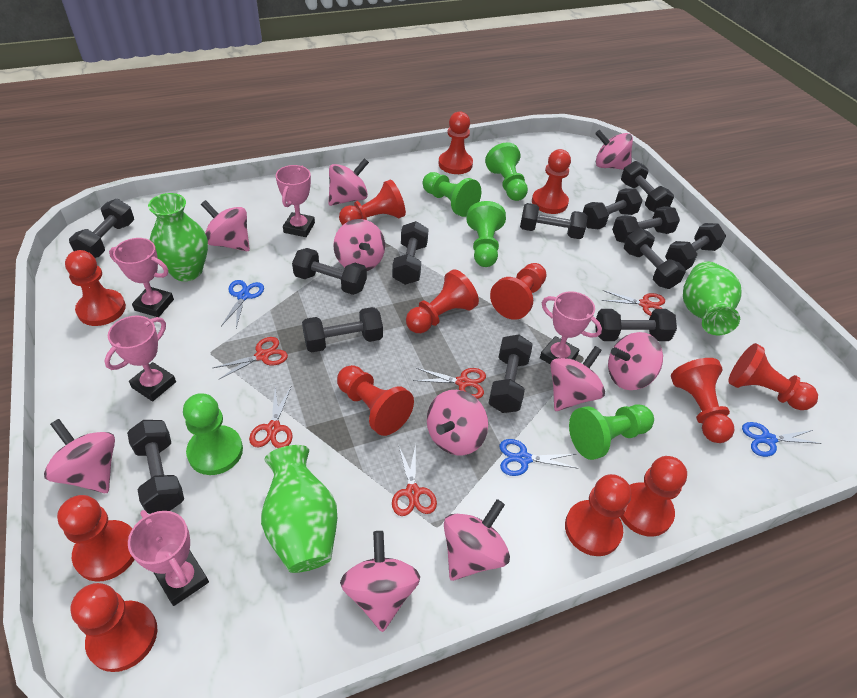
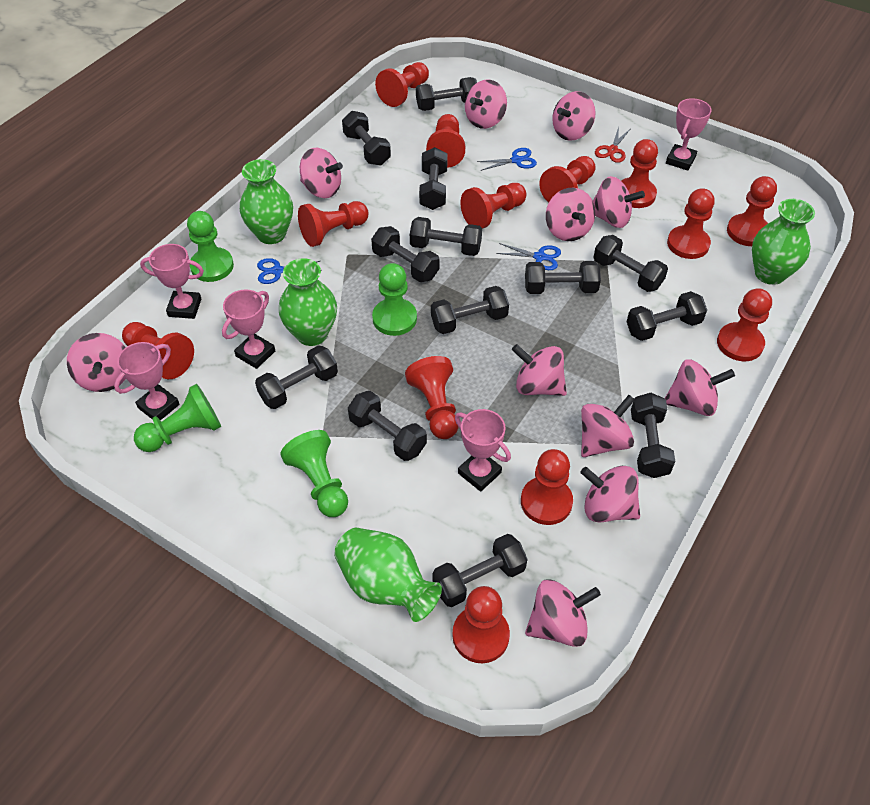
green pawn: 5 -> 4
green vase: 3 -> 4
pink spinning top: 10 -> 11
red scissors: 5 -> 1

